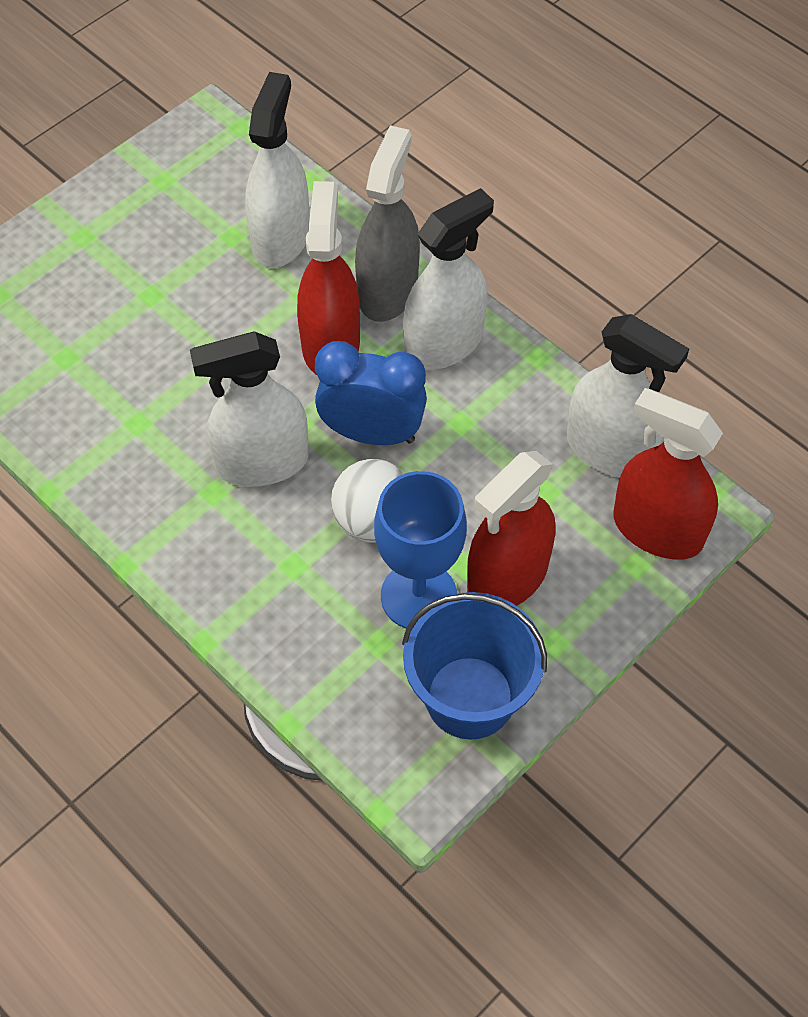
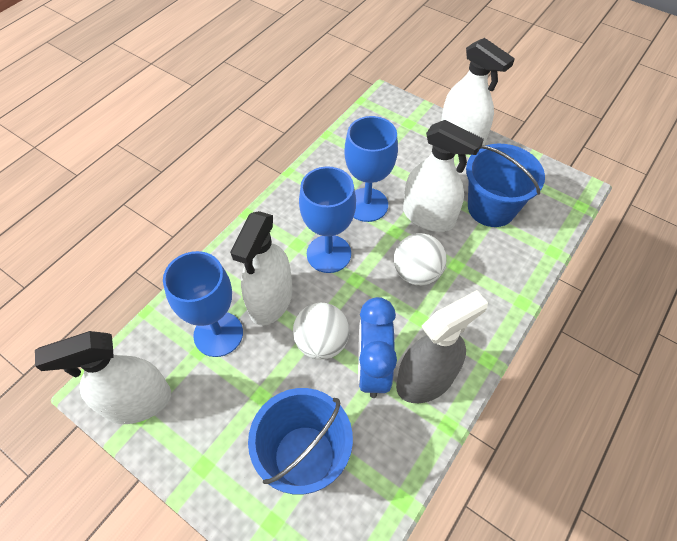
blue bucket: 1 -> 2
blue goblet: 1 -> 3
red spray bottle: 3 -> 0
white ball: 1 -> 2

